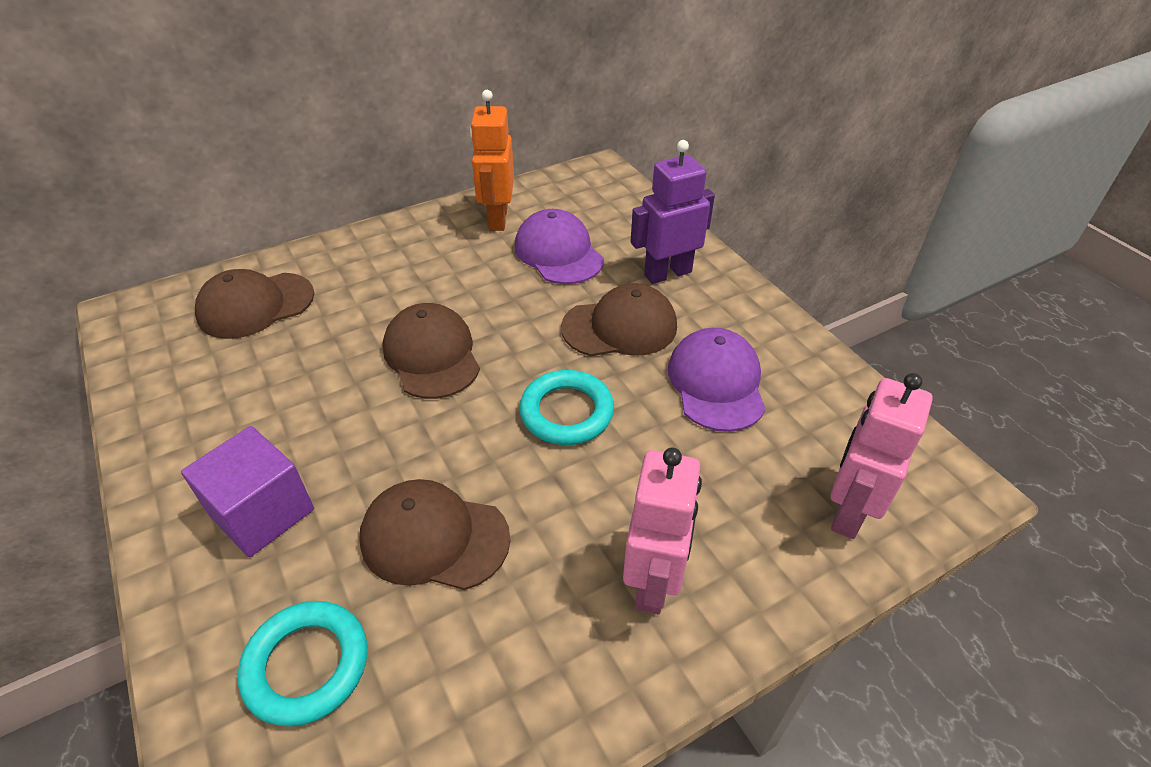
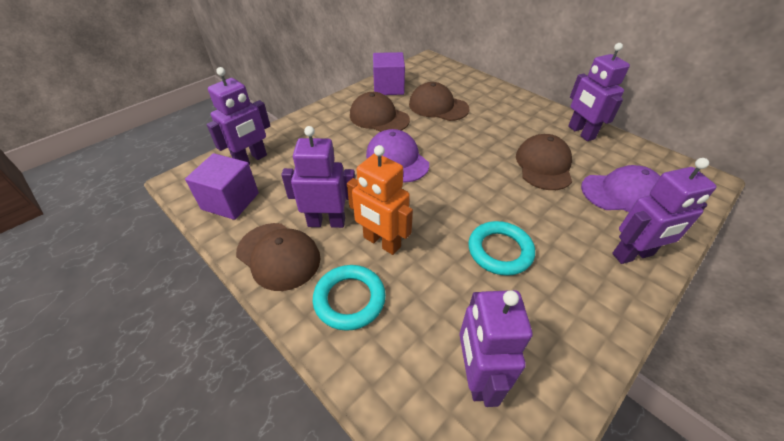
pink robot: 2 -> 0
purple cube: 1 -> 2
purple robot: 1 -> 5

